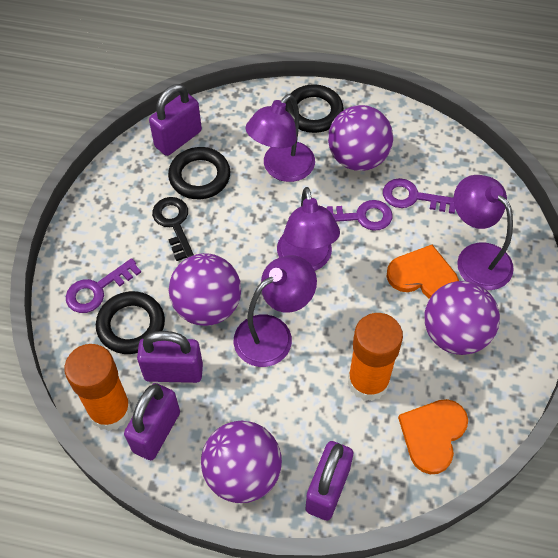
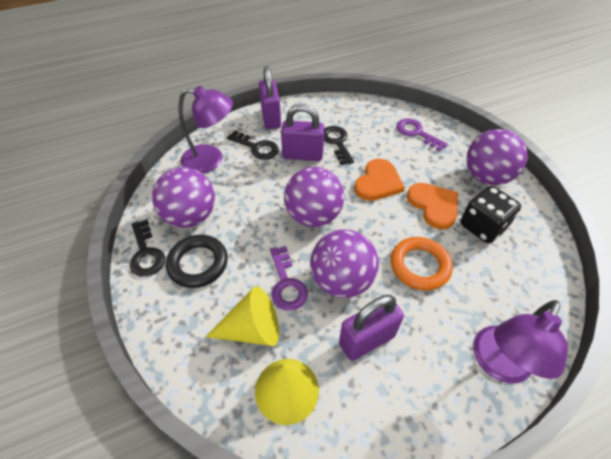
black dice: 0 -> 1
black key: 1 -> 3
black ring: 3 -> 1
orange glue stick: 2 -> 0
orange ring: 0 -> 1
purple key: 3 -> 2
purple lamp: 4 -> 2
purple padlock: 4 -> 3
yellow cone: 0 -> 2

